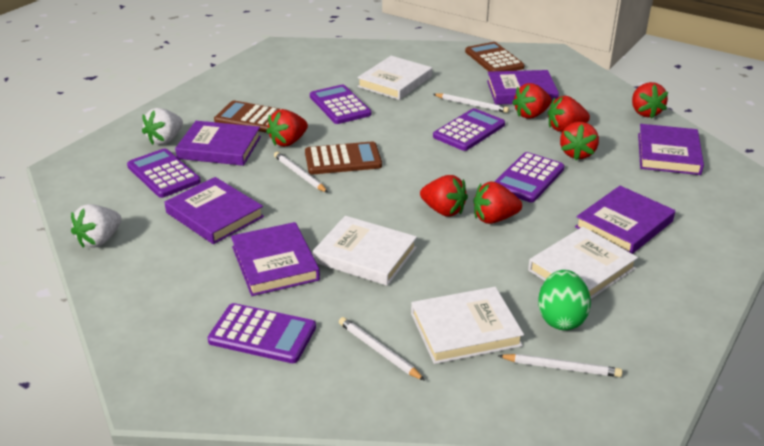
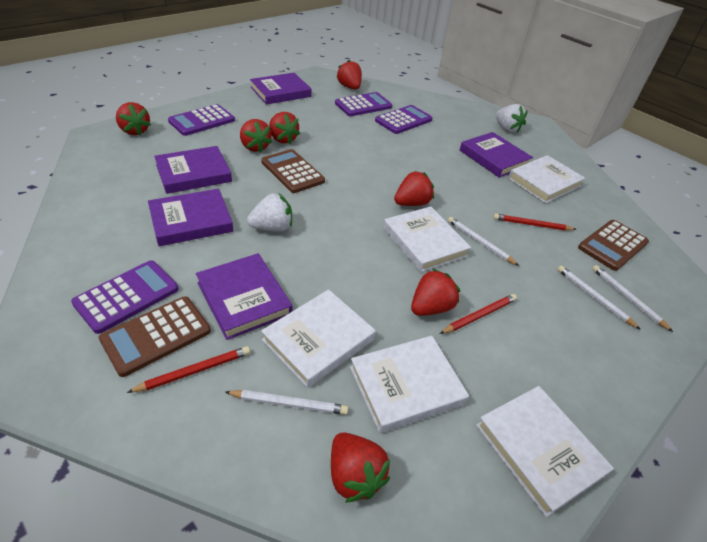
green egg: 1 -> 0
purple book: 6 -> 5
purple calculator: 5 -> 4
red pencil: 0 -> 3
white book: 4 -> 5

